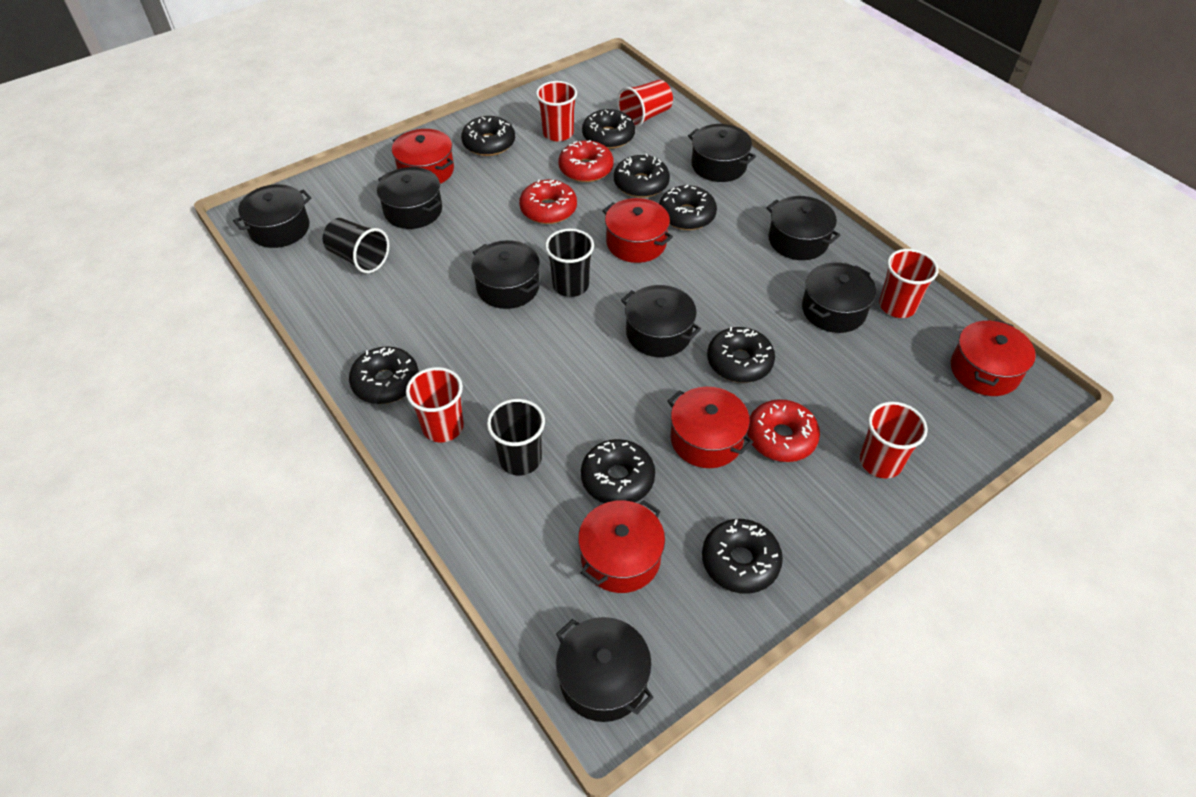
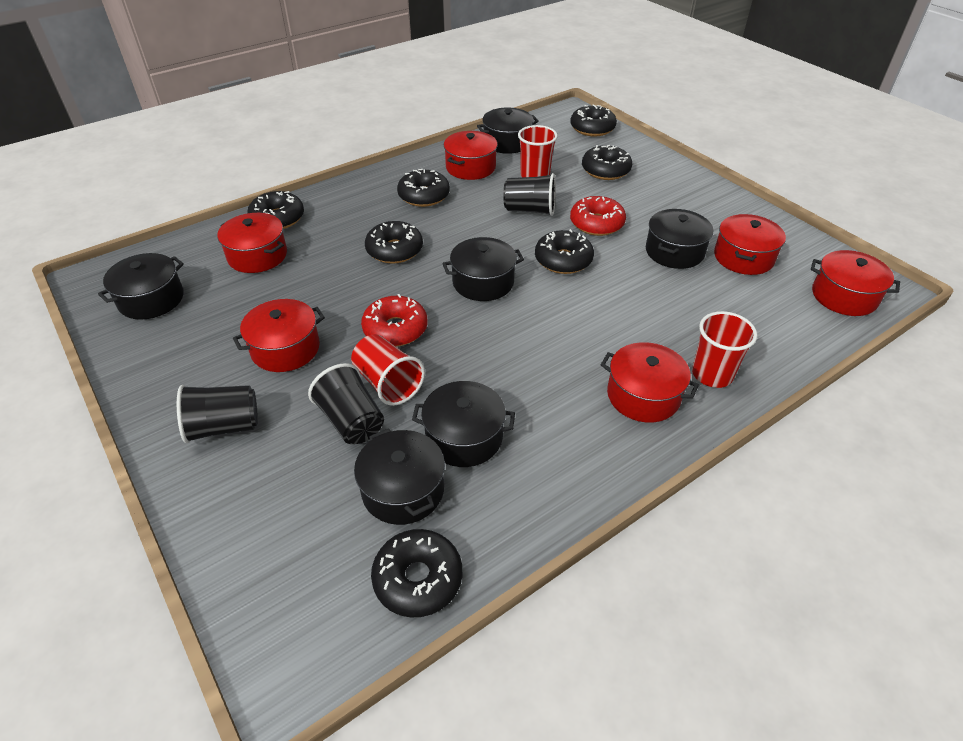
black donut: 8 -> 7
black pot: 8 -> 6
red cup: 5 -> 3
red donut: 3 -> 2
red pot: 5 -> 6

